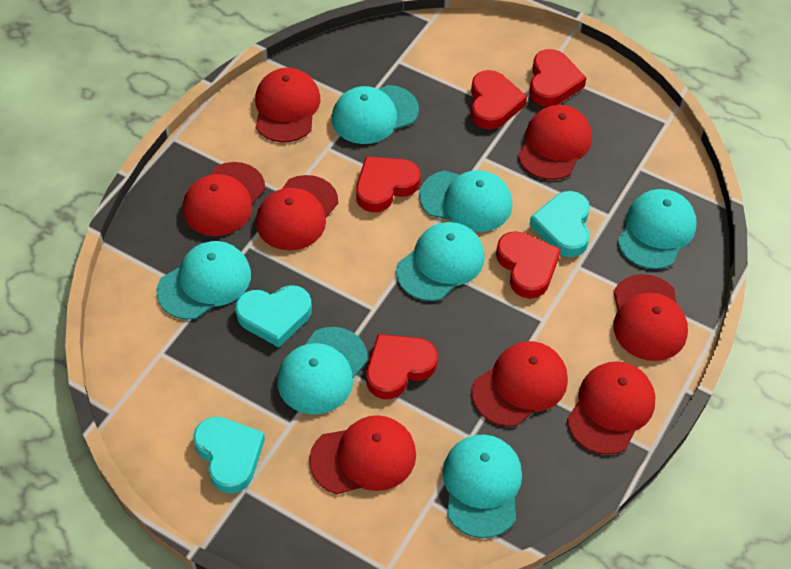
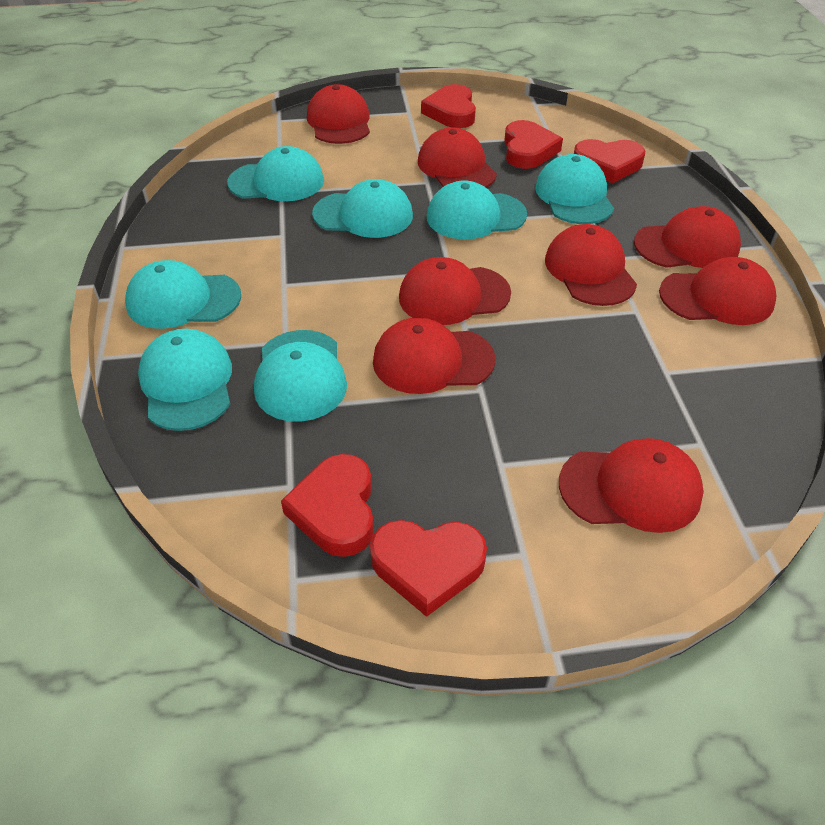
turquoise heart: 3 -> 0

